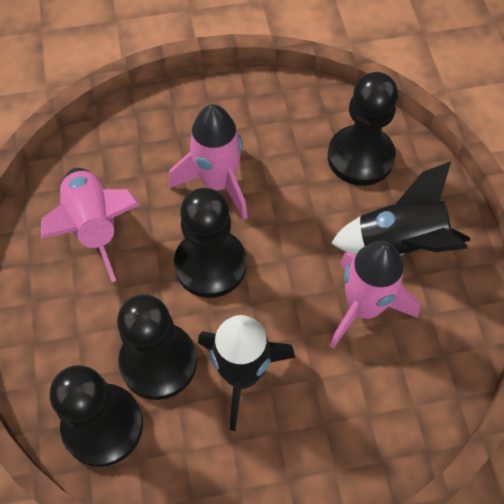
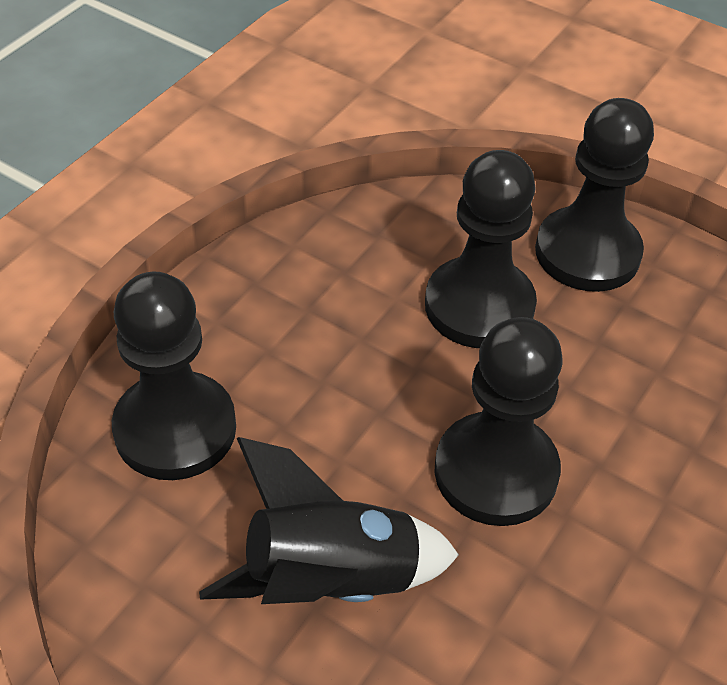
black rocket: 2 -> 1
pink rocket: 3 -> 0

